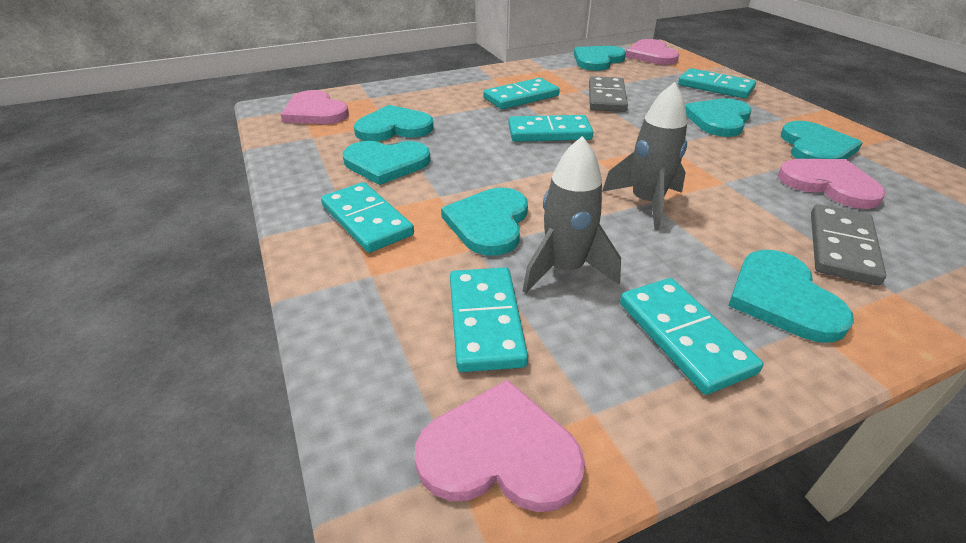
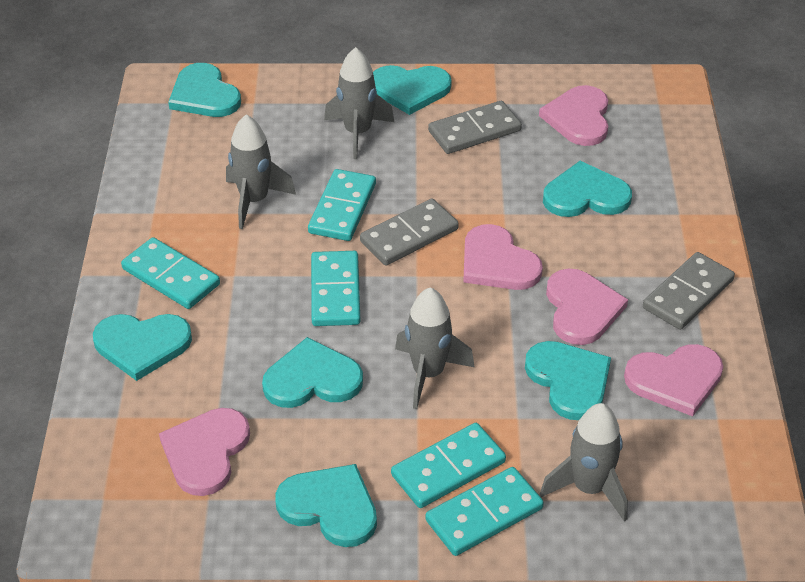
grey domino: 2 -> 3
grey rocket: 2 -> 4
pink heart: 4 -> 5
turquoise domino: 6 -> 5

